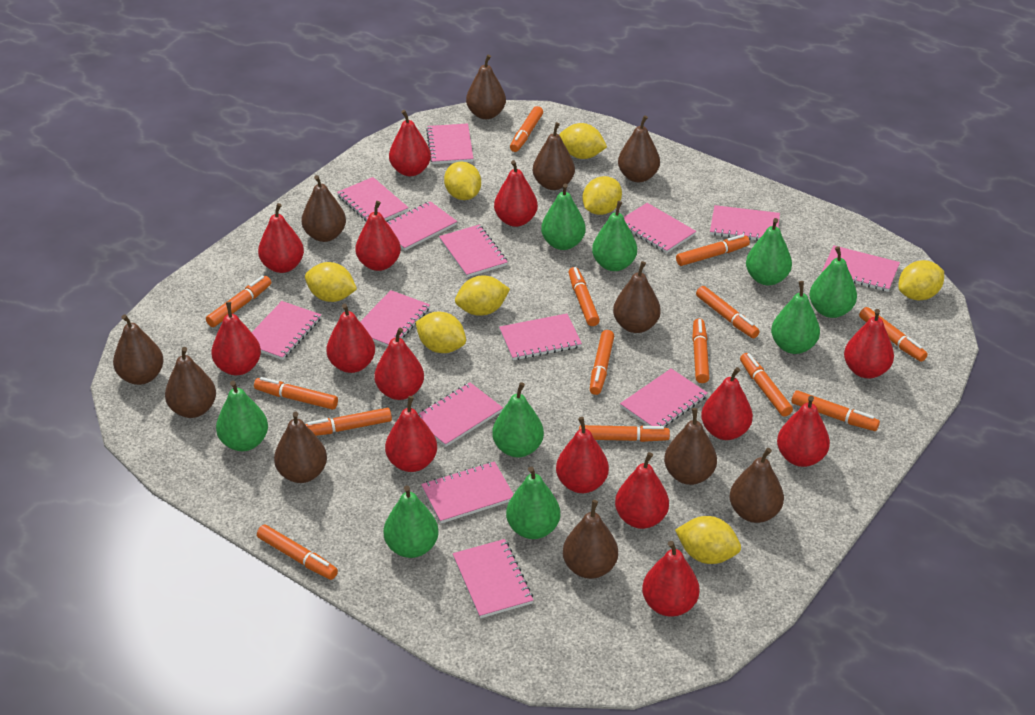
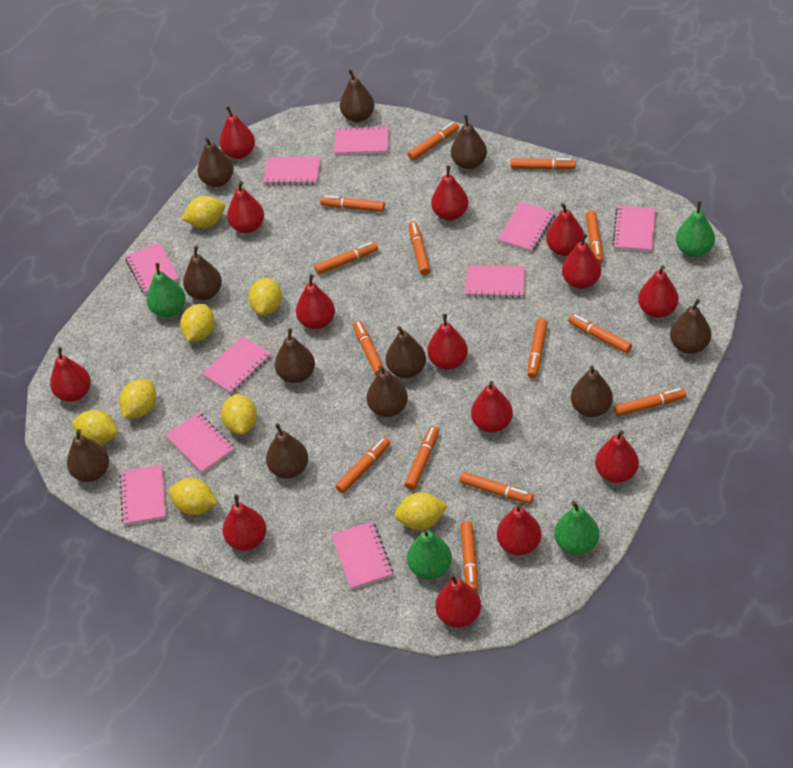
green pear: 9 -> 4
pink notebook: 14 -> 10

